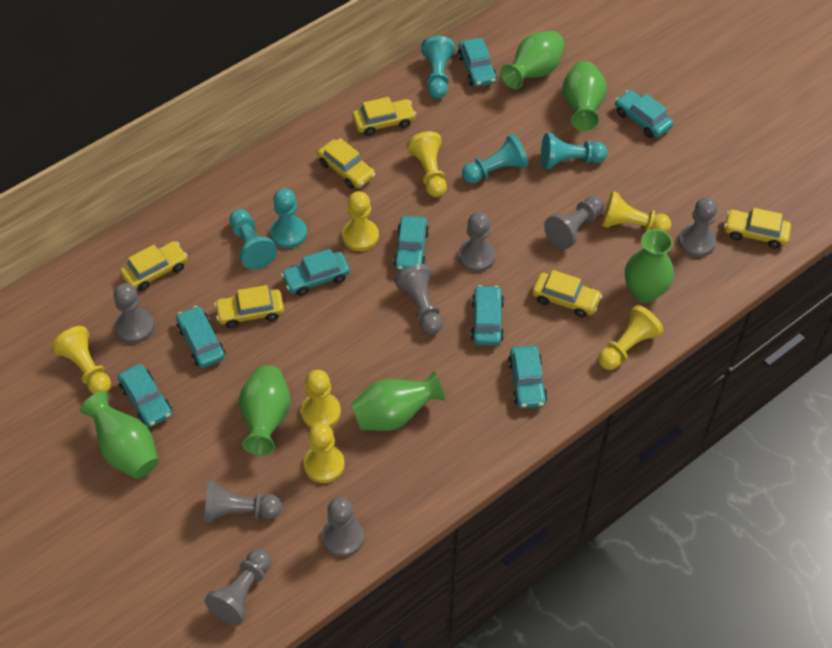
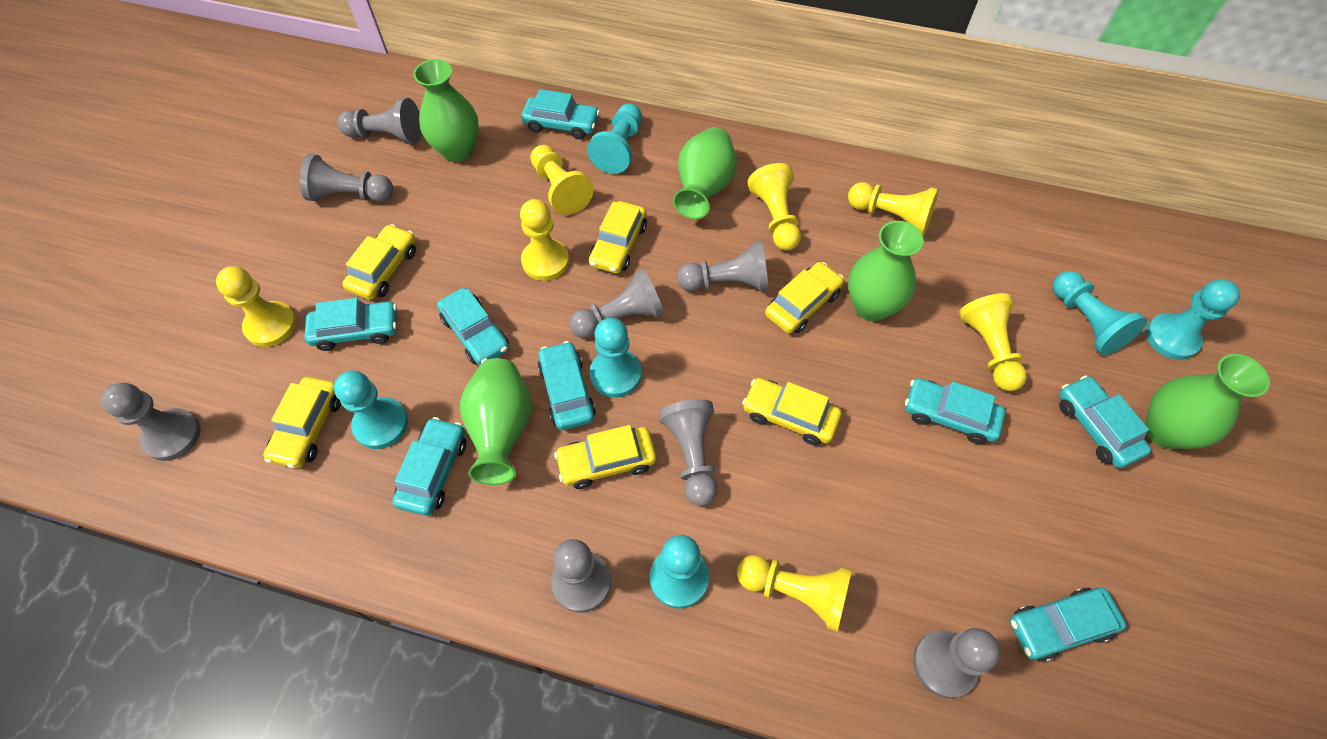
green vase: 6 -> 5
turquoise pawn: 5 -> 6

